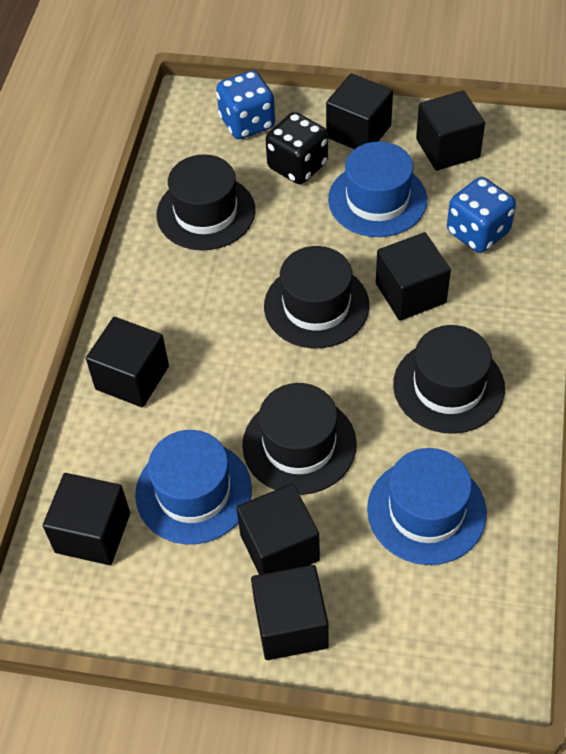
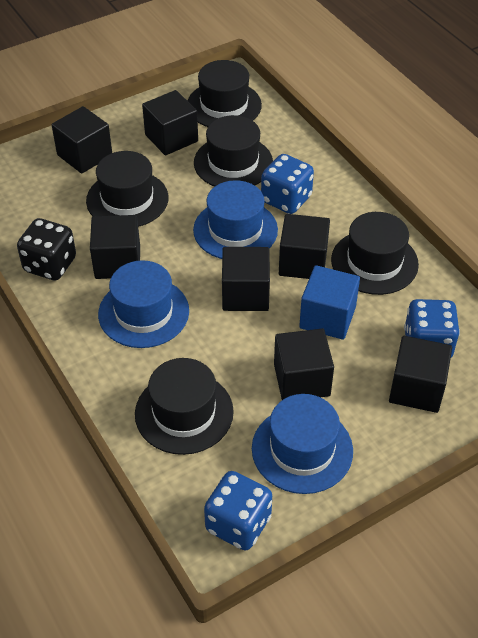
black hat: 4 -> 5
blue cube: 0 -> 1
blue dice: 2 -> 3

